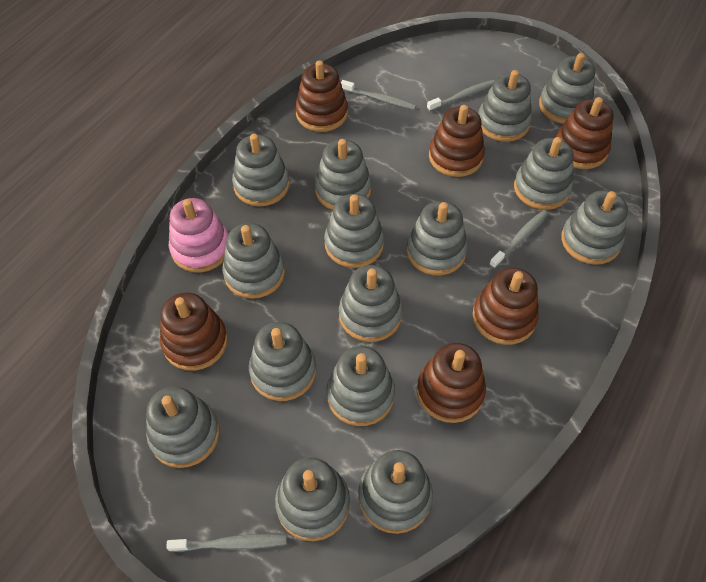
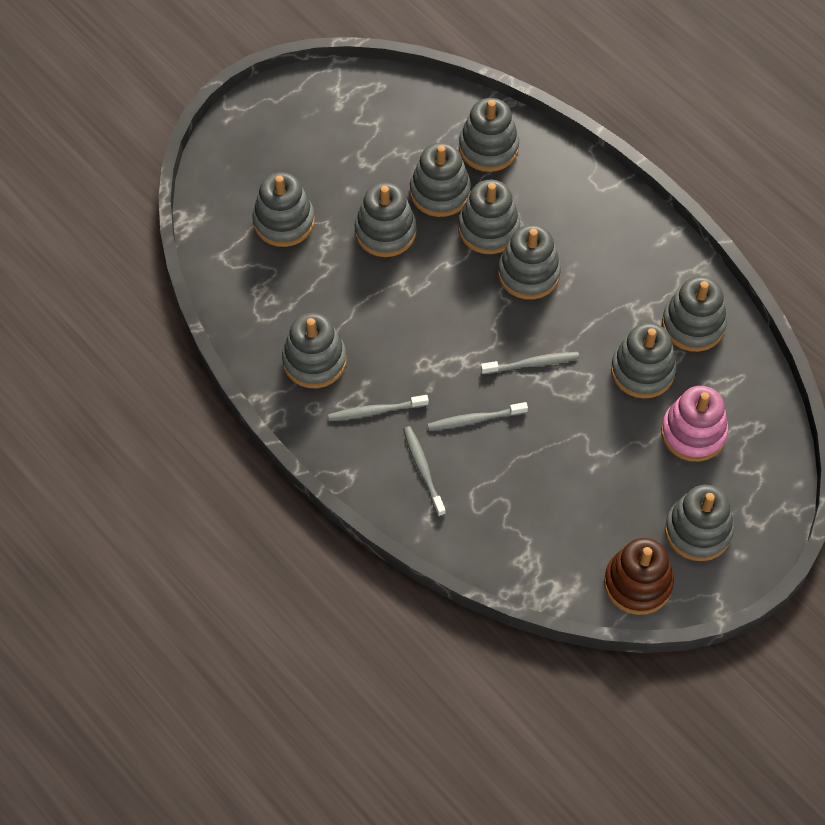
brown stacking toy: 6 -> 1
grey stacking toy: 15 -> 10

